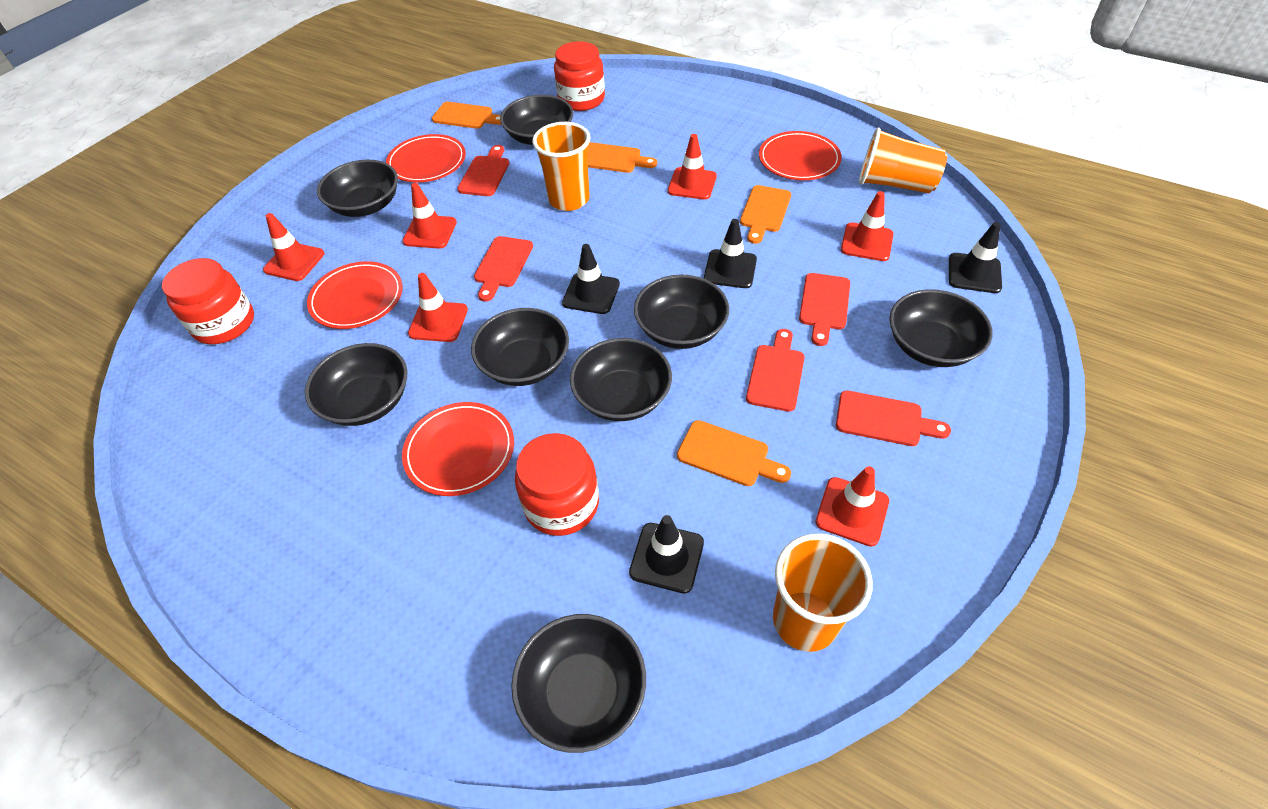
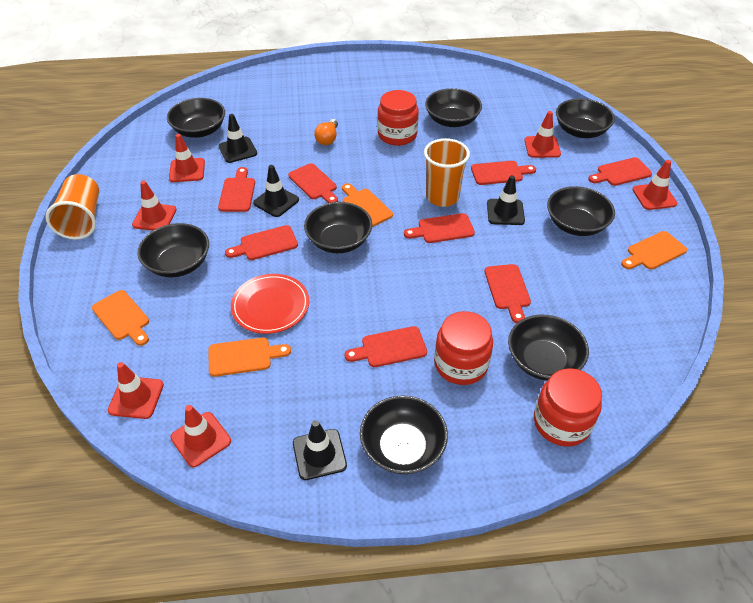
orange cup: 3 -> 2
orange light bulb: 0 -> 1
red cutting board: 5 -> 8
red plate: 4 -> 1

